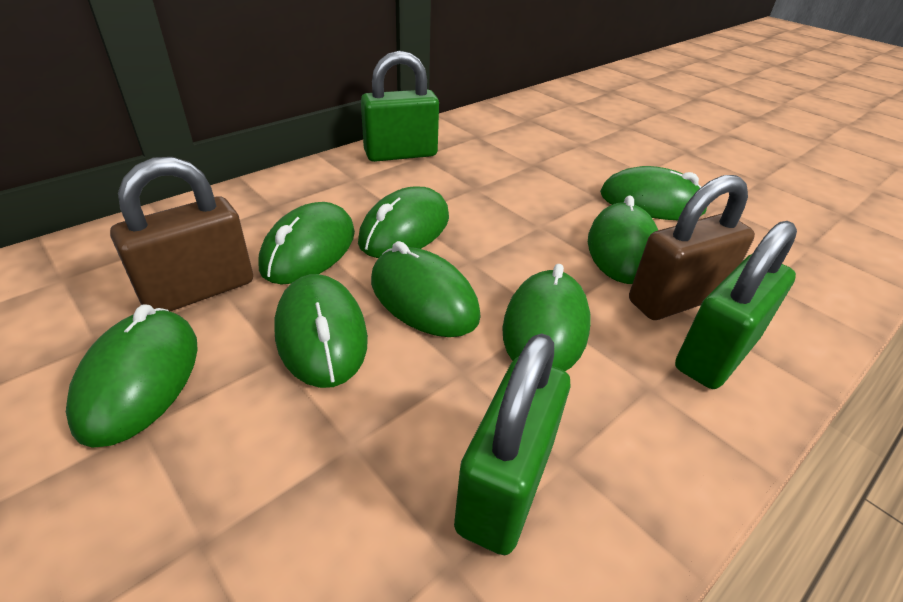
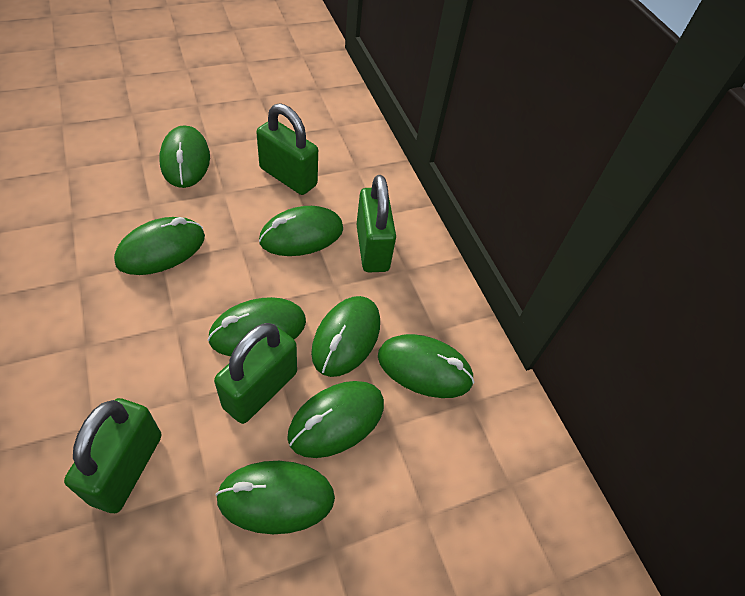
brown padlock: 2 -> 0
green padlock: 3 -> 4

